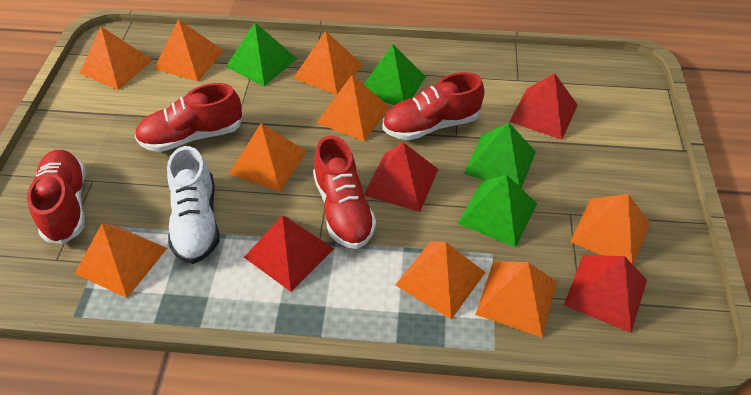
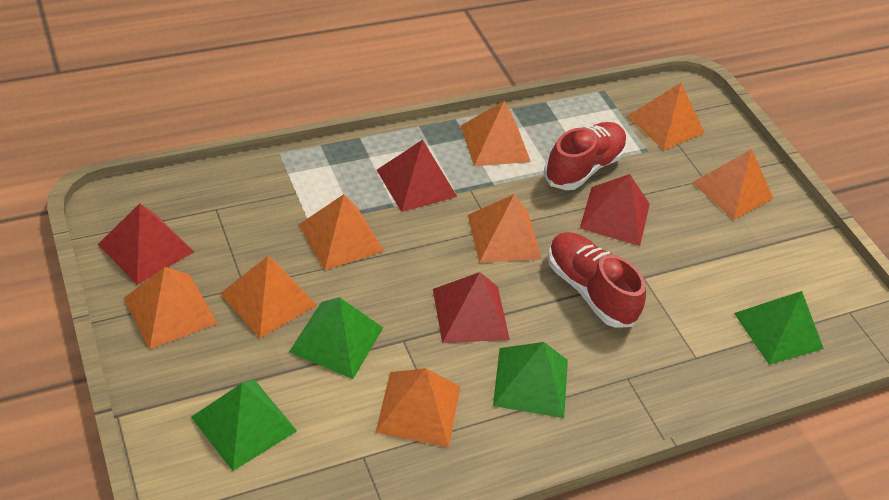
orange pyramid: 9 -> 8
red shoe: 4 -> 2
white shoe: 1 -> 0

